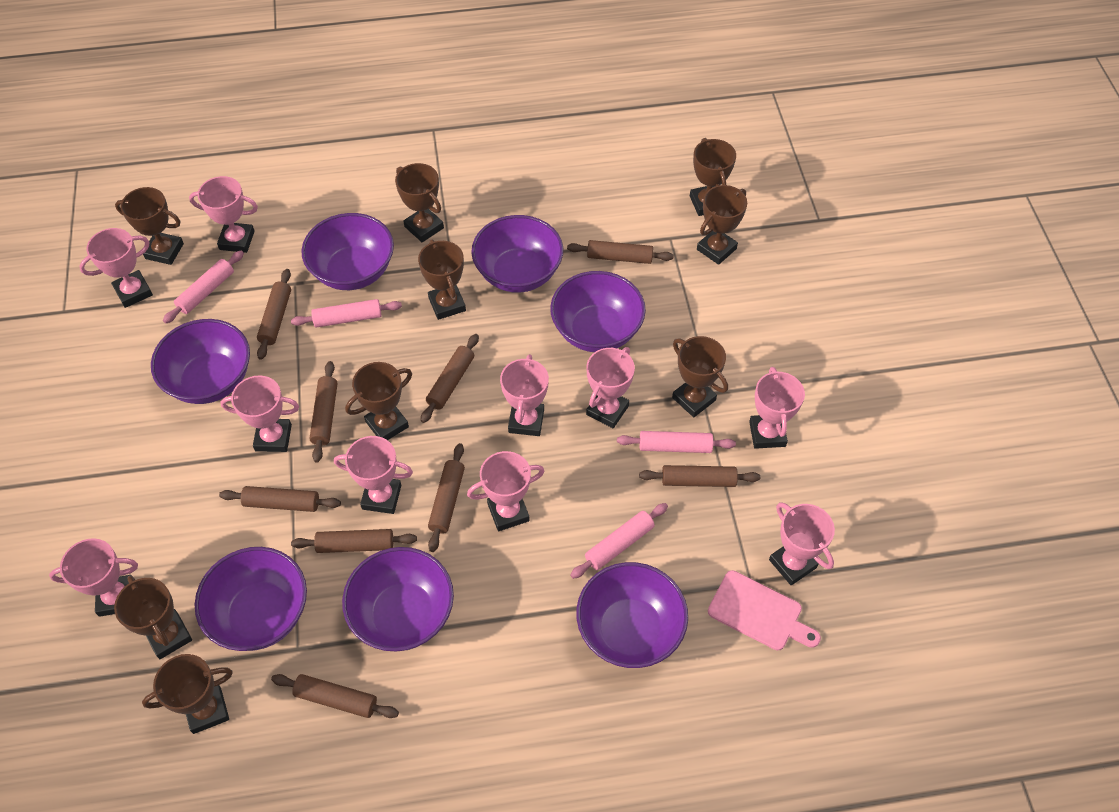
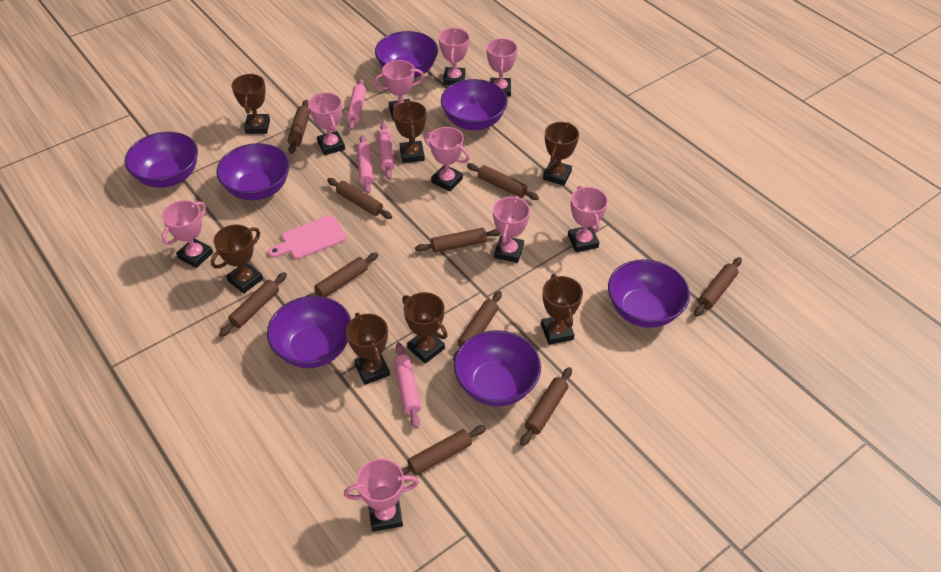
brown rolling pin: 9 -> 10
brown trophy: 9 -> 7
pink trophy: 10 -> 9

